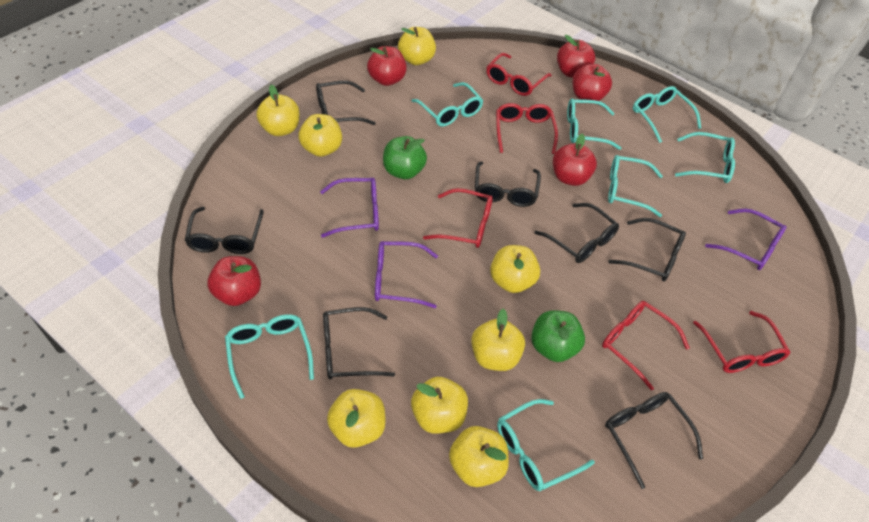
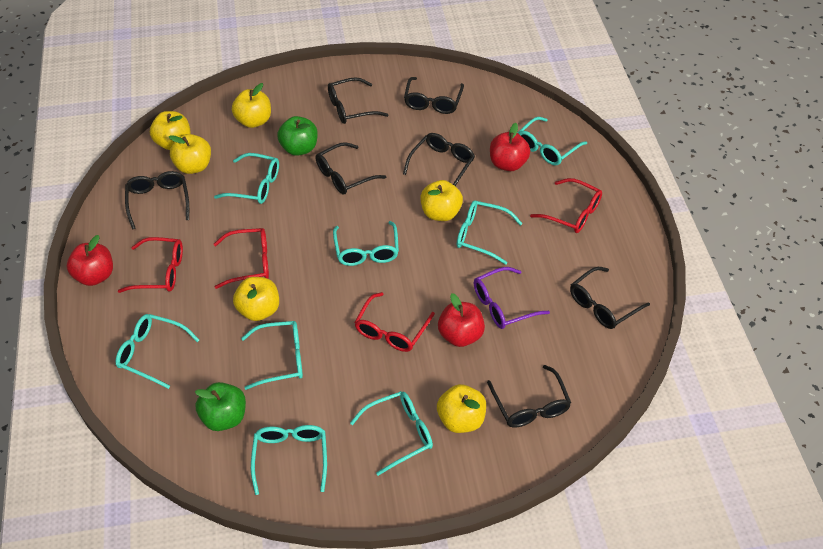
purple glasses: 3 -> 1
red apple: 5 -> 3
red glasses: 5 -> 4
turquoise glasses: 7 -> 8
yellow apple: 8 -> 6

